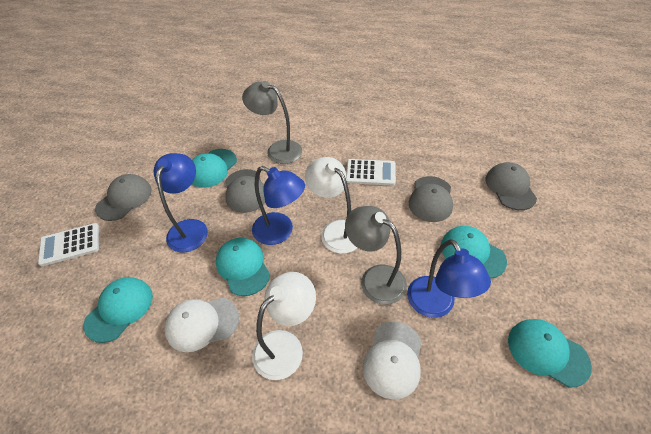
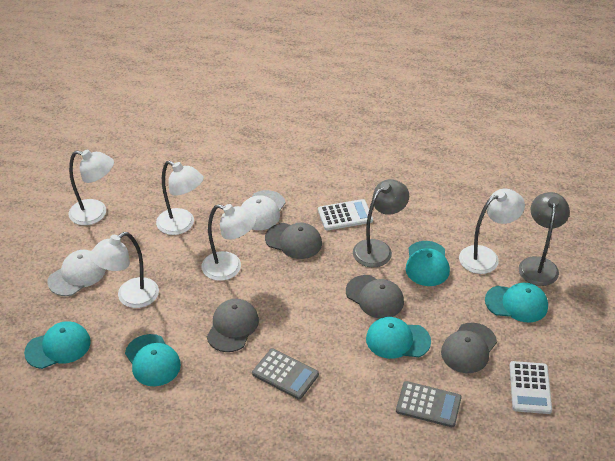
blue lamp: 3 -> 0
grey calculator: 0 -> 2
white lamp: 2 -> 5

